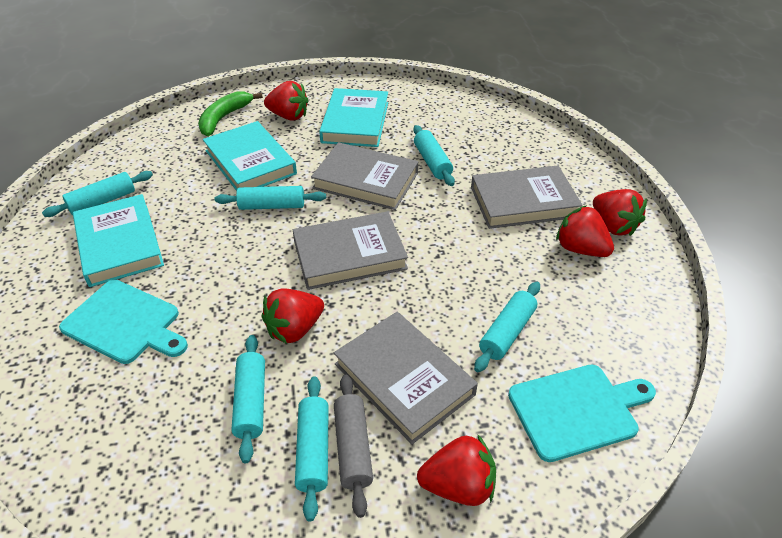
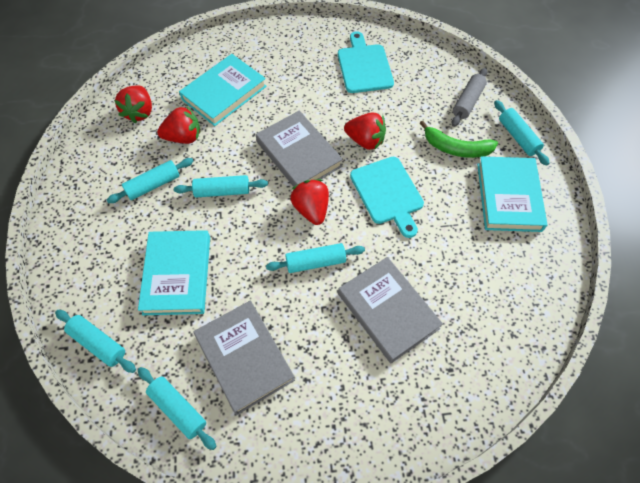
grey book: 4 -> 3
red strawberry: 5 -> 4

